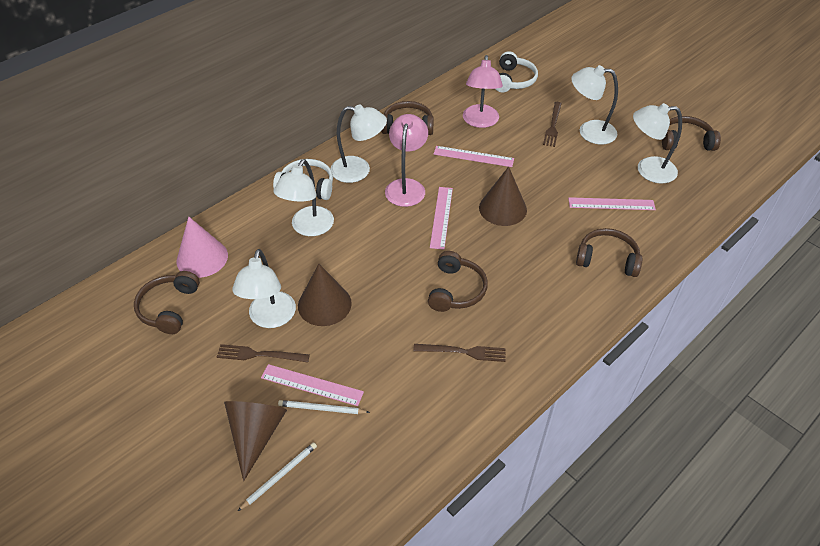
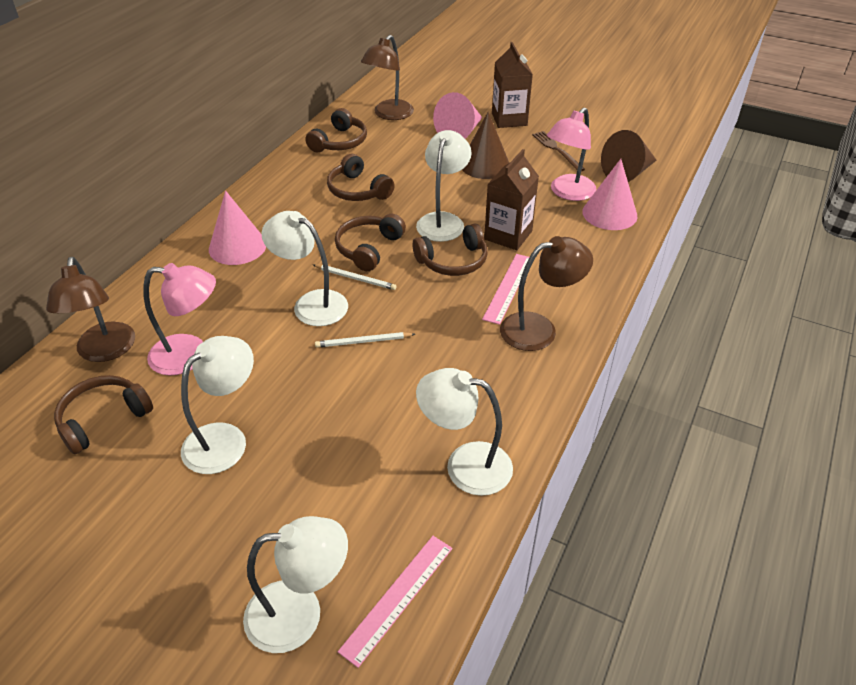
brown carton: 0 -> 2
brown cone: 3 -> 2
brown fork: 3 -> 1
brown lamp: 0 -> 3
pink cone: 1 -> 3
pink ruler: 4 -> 2
white headphones: 2 -> 0

